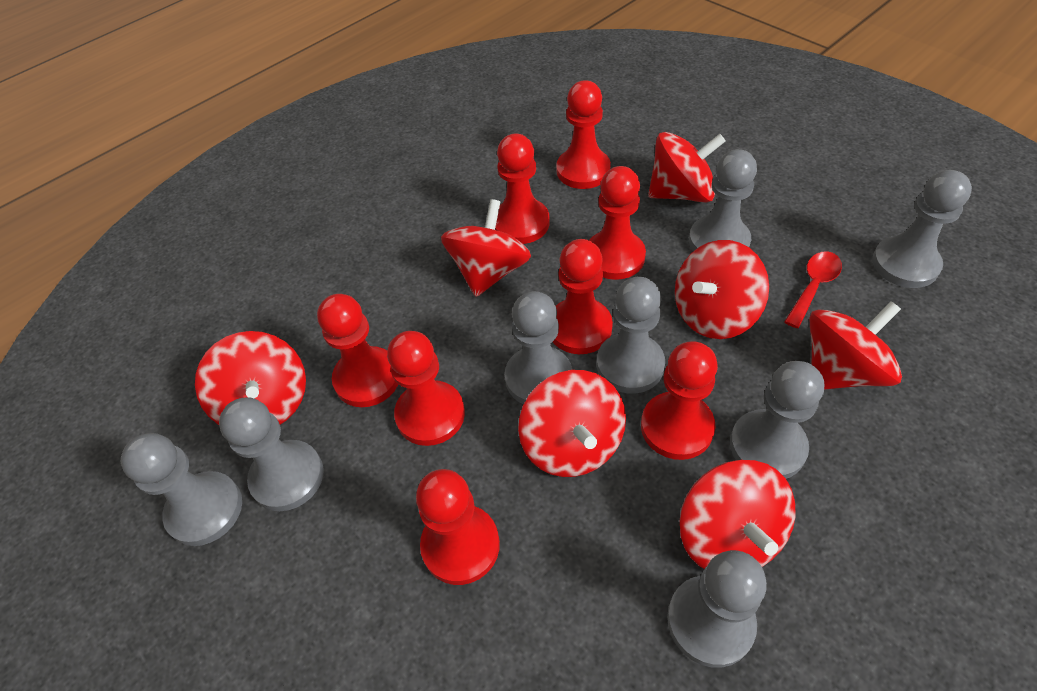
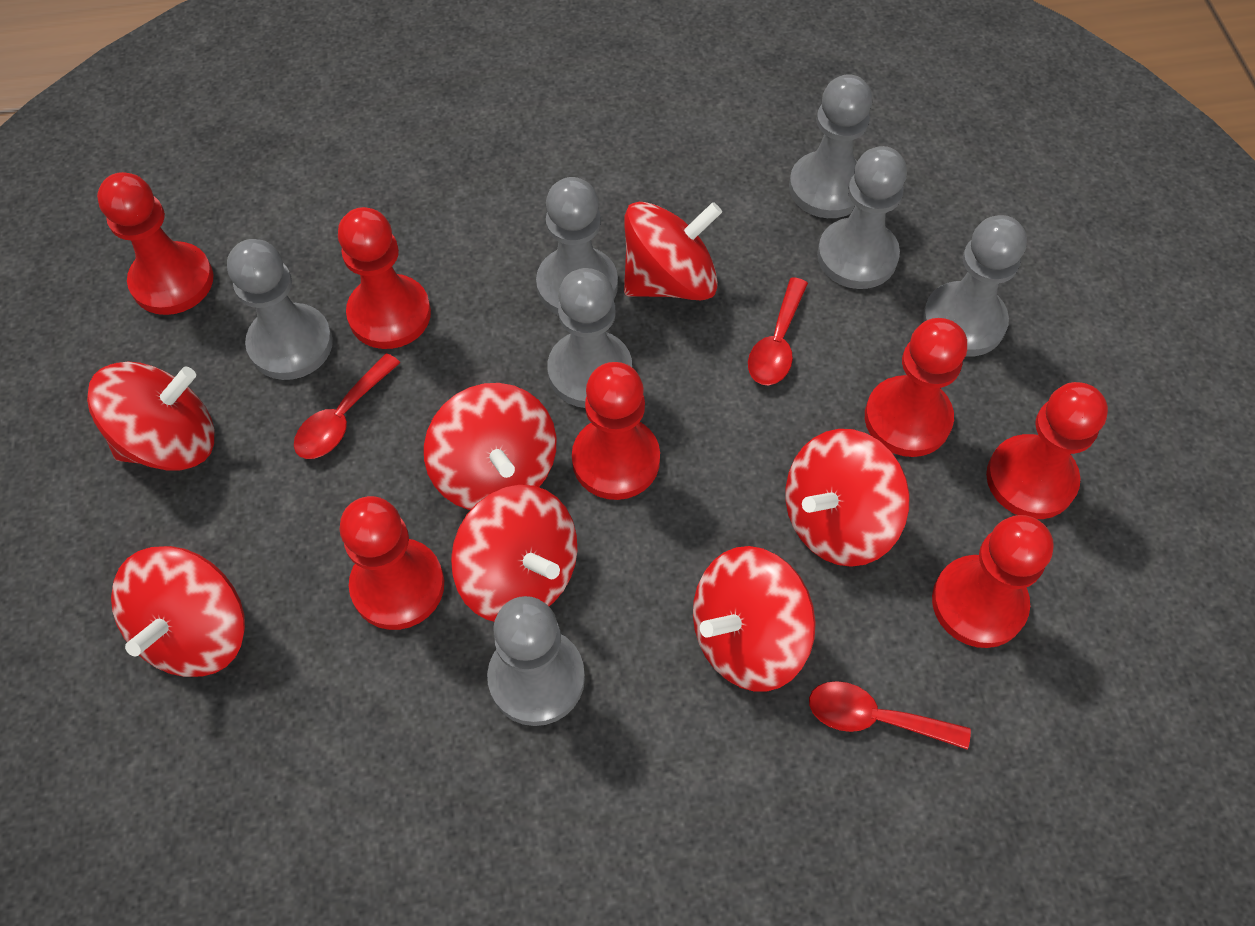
grey pawn: 8 -> 7
red pawn: 8 -> 7
red spoon: 1 -> 3

